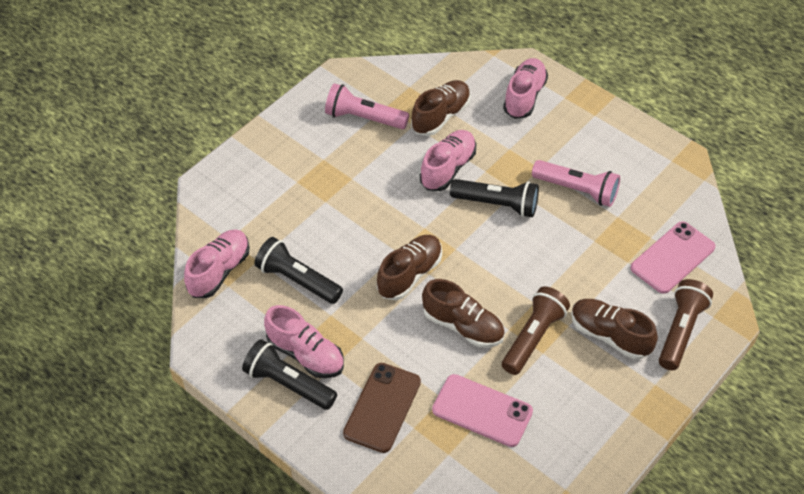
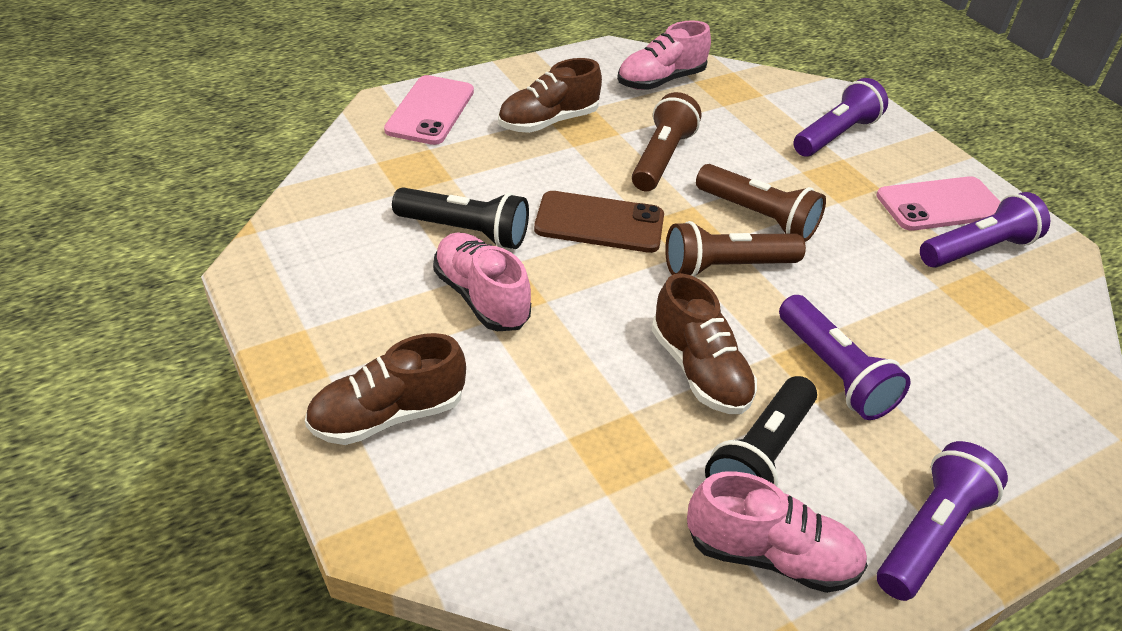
black flashlight: 3 -> 2
brown flashlight: 2 -> 3
brown shoe: 4 -> 3
pink flashlight: 2 -> 0
pink shoe: 4 -> 3
purple flashlight: 0 -> 4

